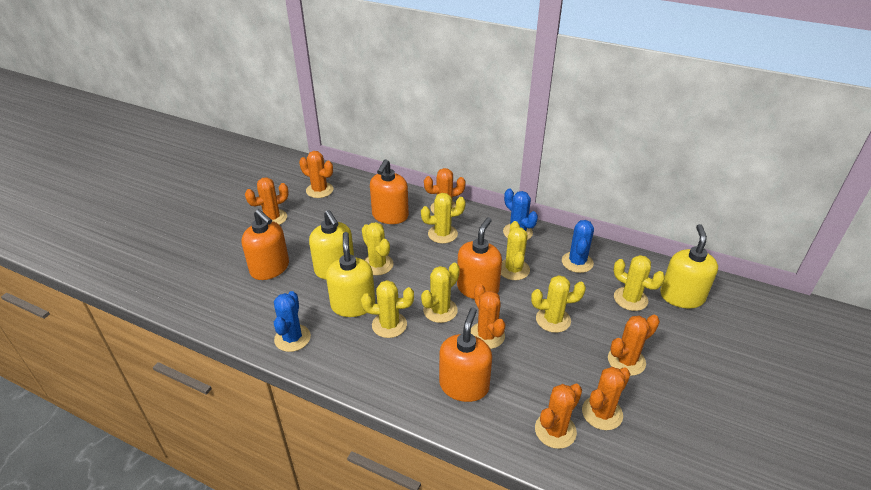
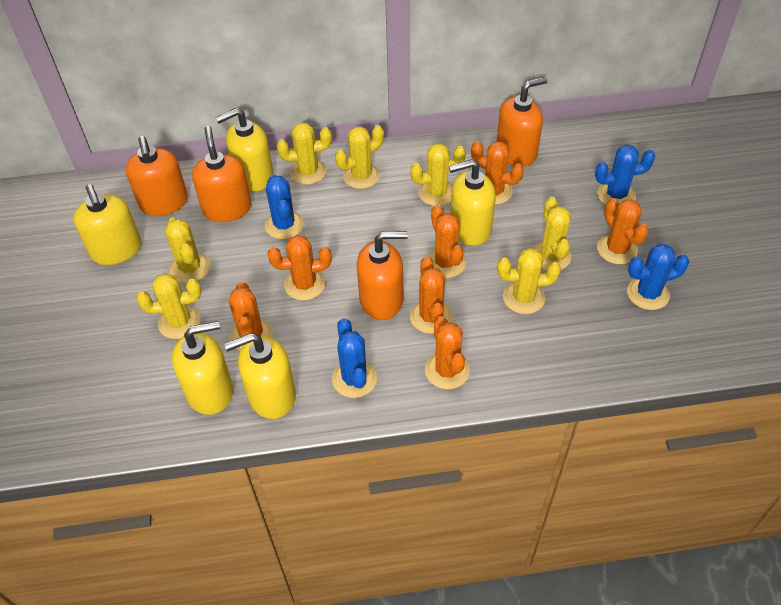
blue cactus: 3 -> 4
yellow soap dispenser: 3 -> 5

